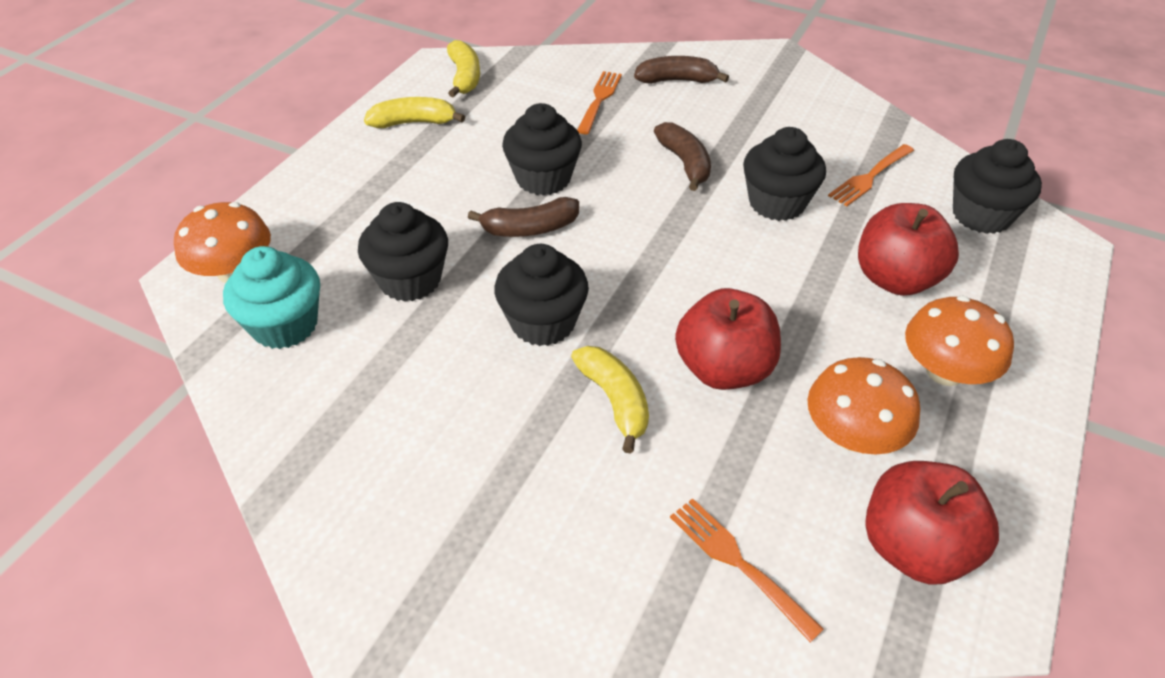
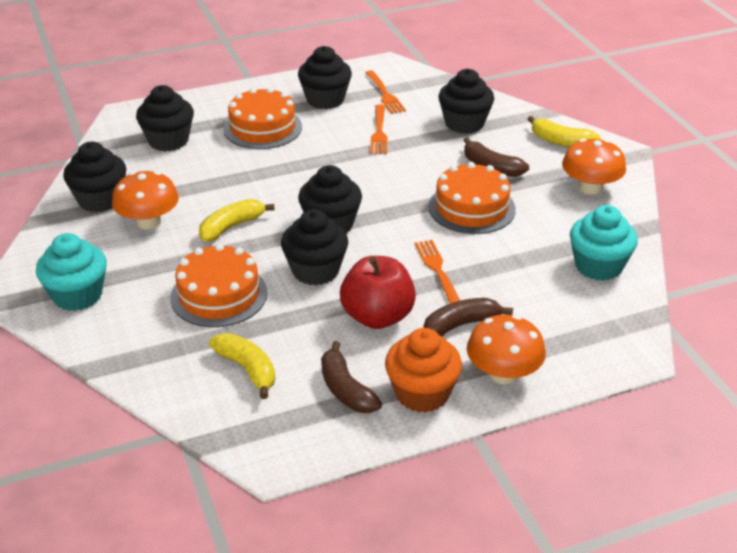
black cupcake: 5 -> 6
orange cake: 0 -> 3
orange cupcake: 0 -> 1
red apple: 3 -> 1
turquoise cupcake: 1 -> 2

